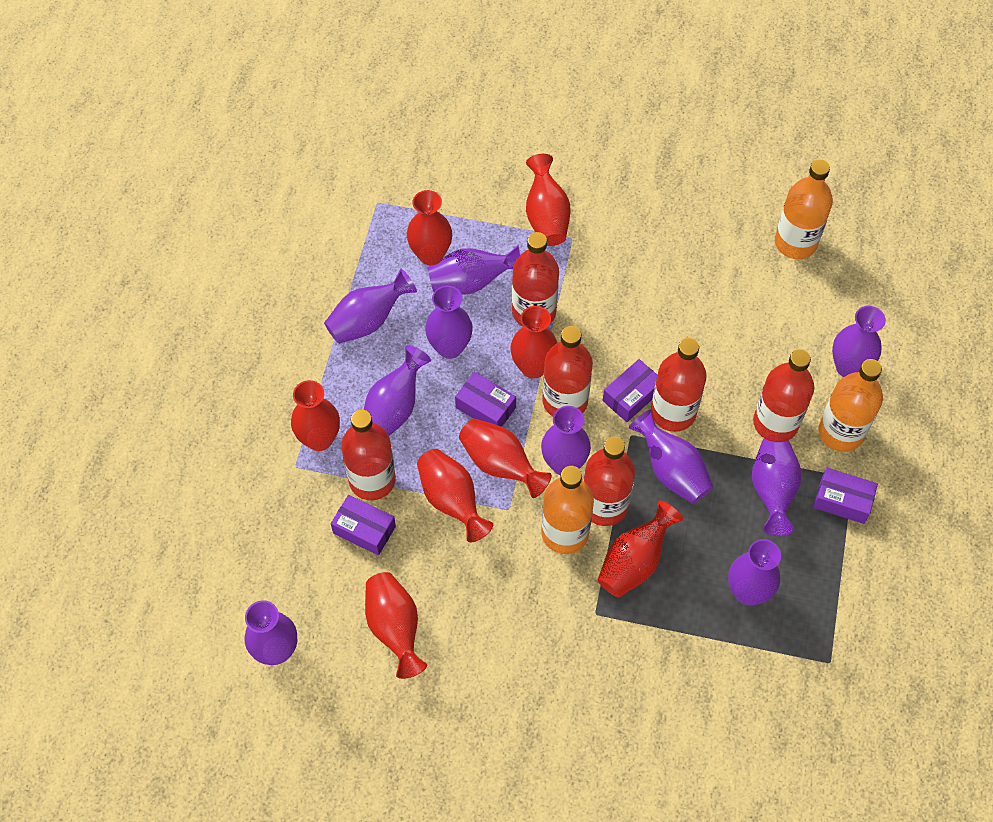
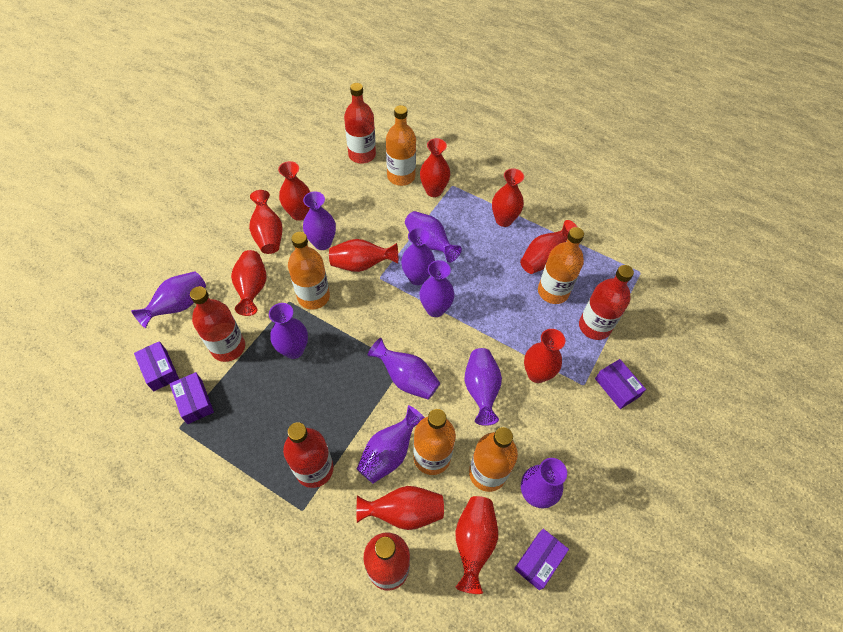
orange bottle: 3 -> 5
red bottle: 6 -> 5
red vase: 8 -> 10

